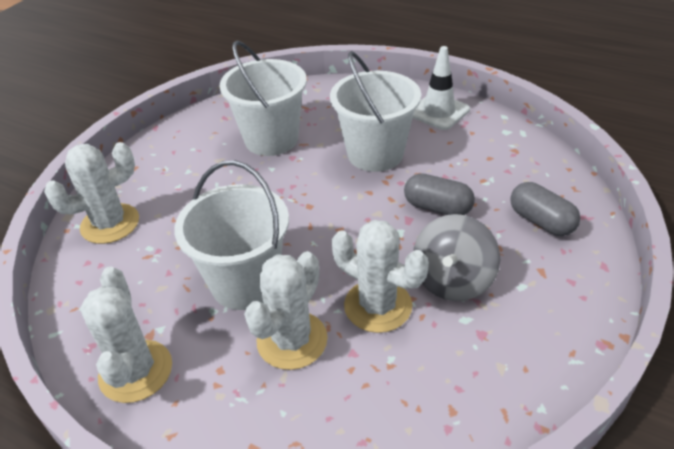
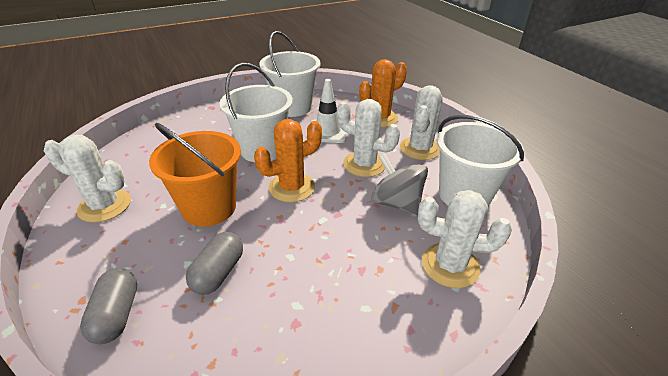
orange bucket: 0 -> 1
orange cactus: 0 -> 2

